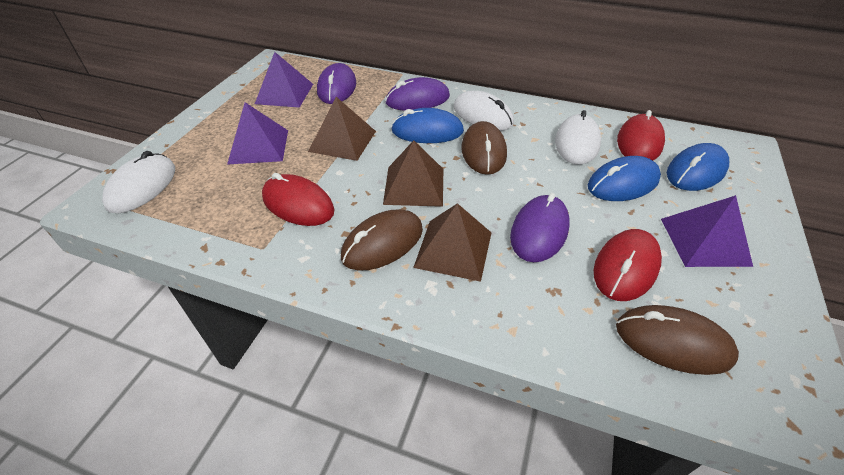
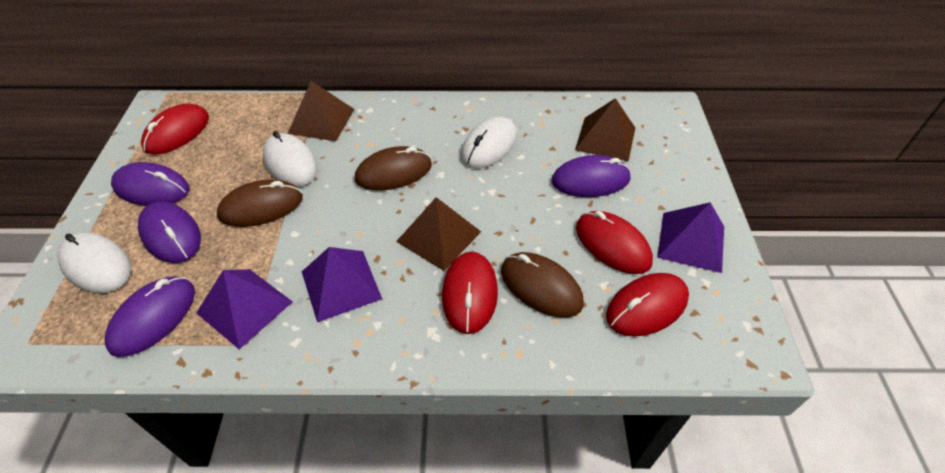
blue mouse: 3 -> 0
purple mouse: 3 -> 4
red mouse: 3 -> 4

